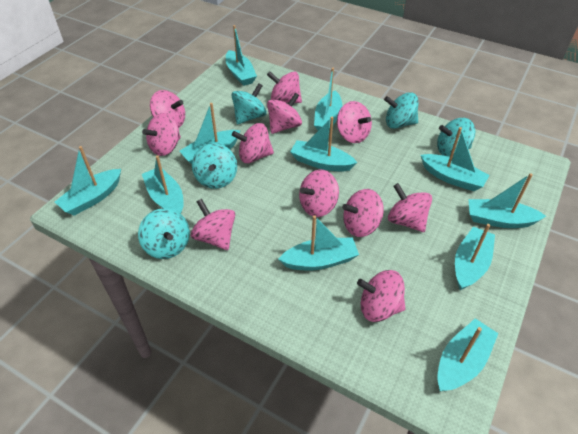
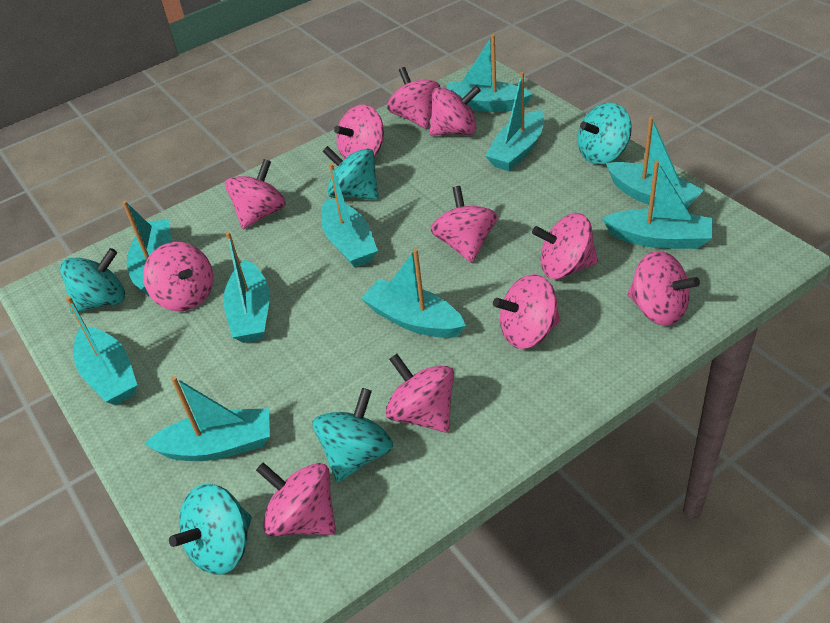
turquoise boat: 11 -> 10

